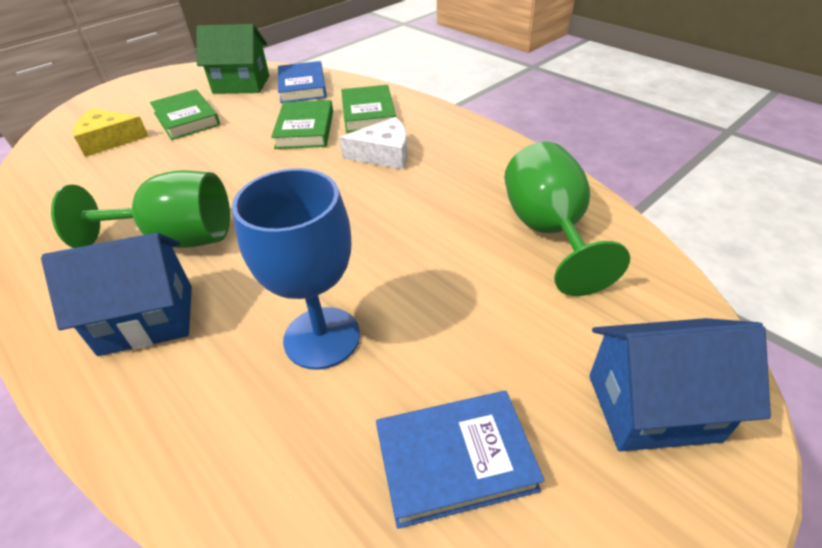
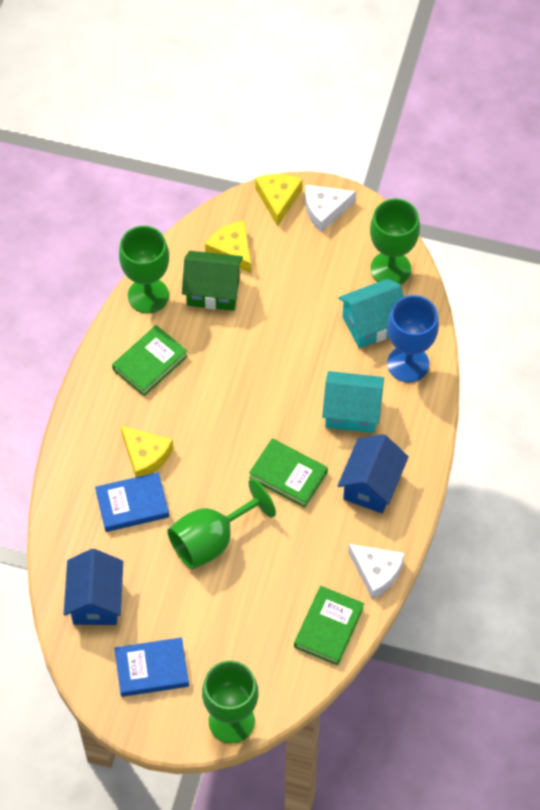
green goblet: 2 -> 4
turquoise house: 0 -> 2
white cheese: 1 -> 2
yellow cheese: 1 -> 3

